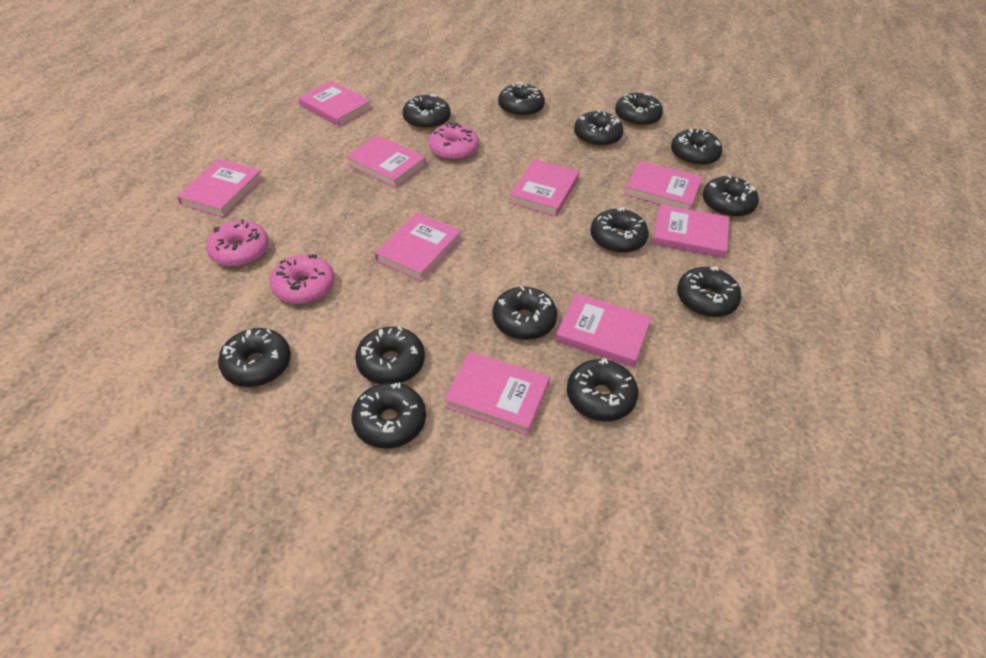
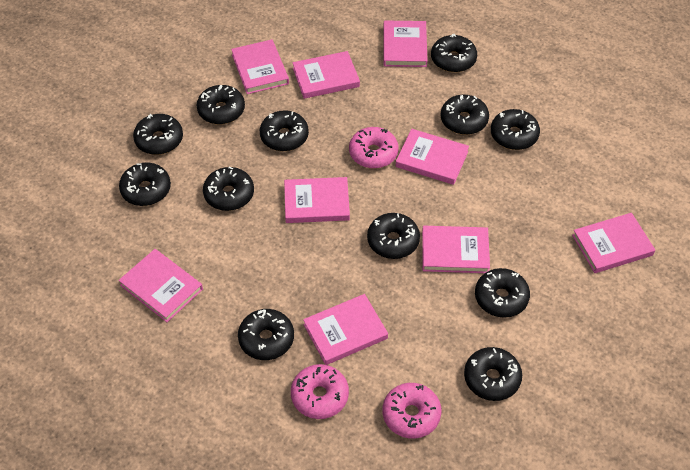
black donut: 13 -> 12

